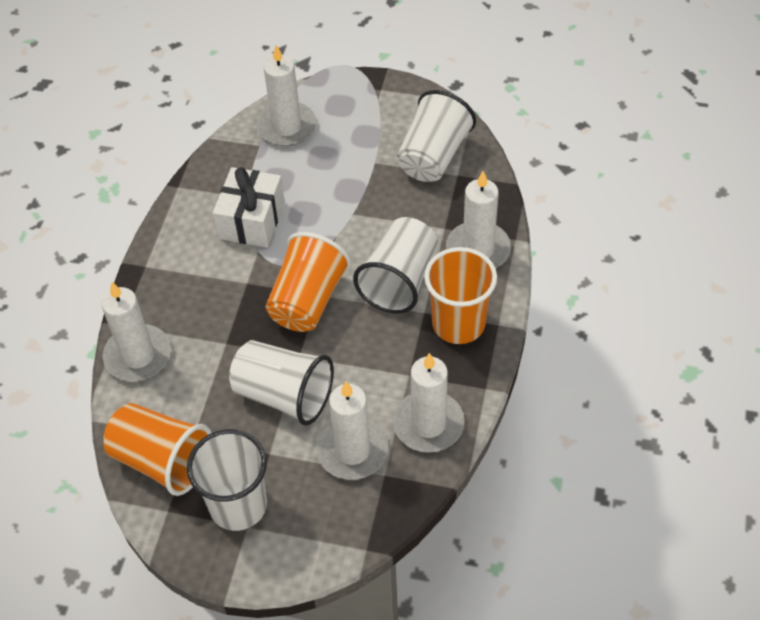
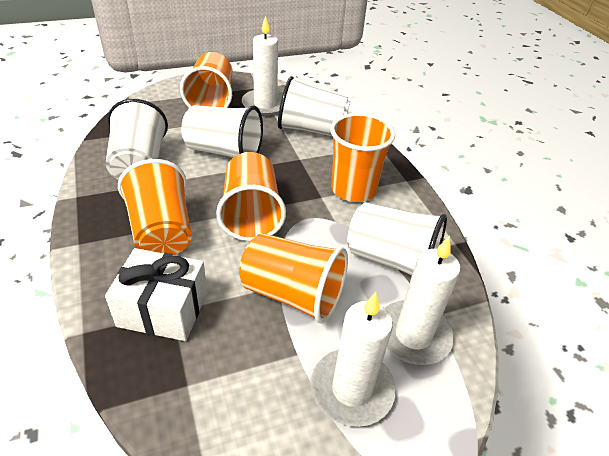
orange cup: 3 -> 5
white candle: 5 -> 3

